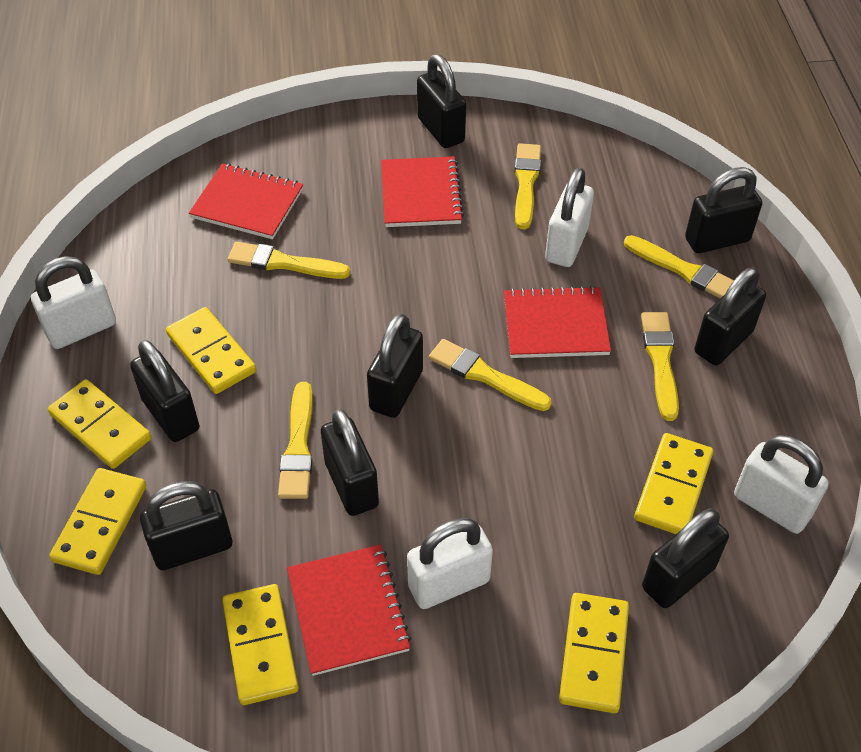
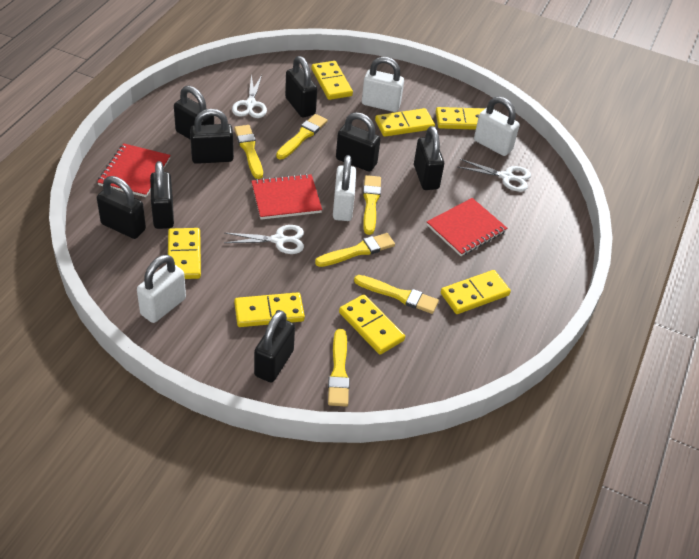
red notebook: 4 -> 3
white scissors: 0 -> 3
yellow domino: 6 -> 7

